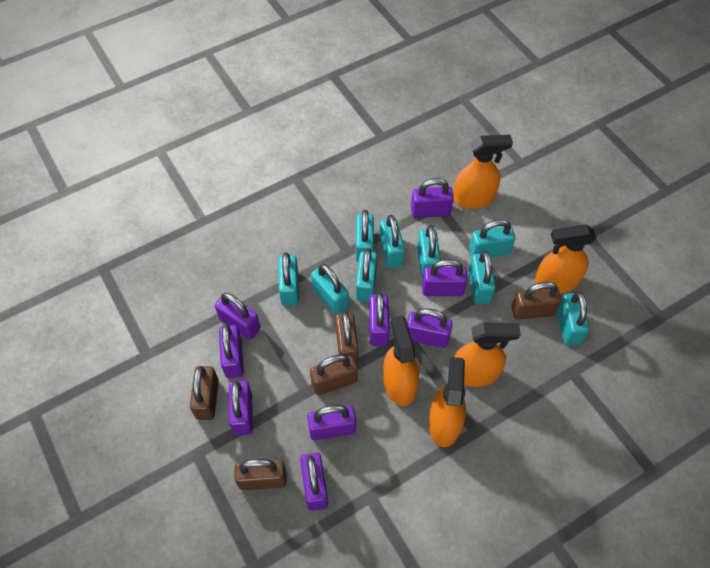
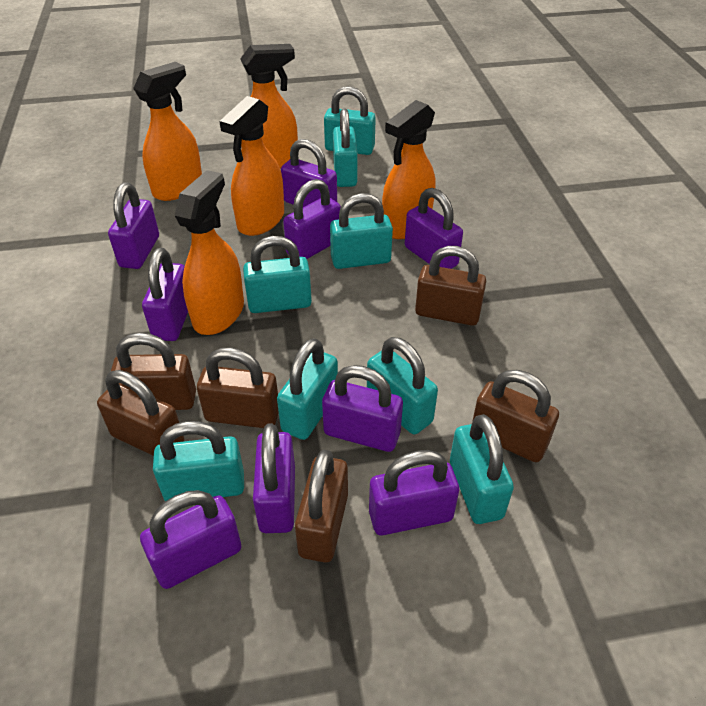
brown padlock: 5 -> 6
turquoise padlock: 9 -> 8

